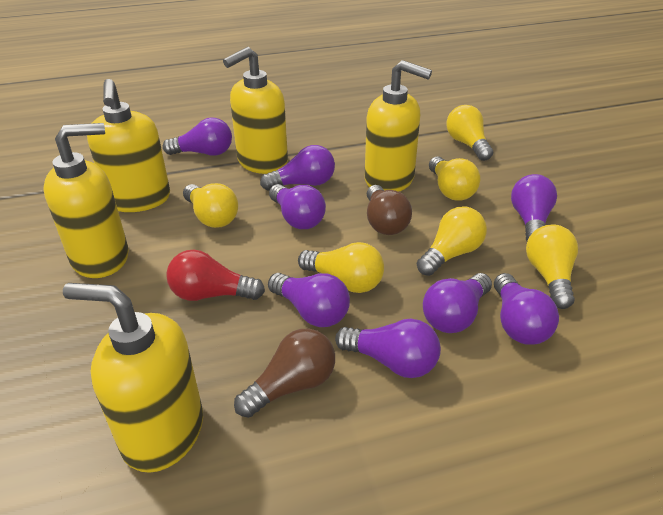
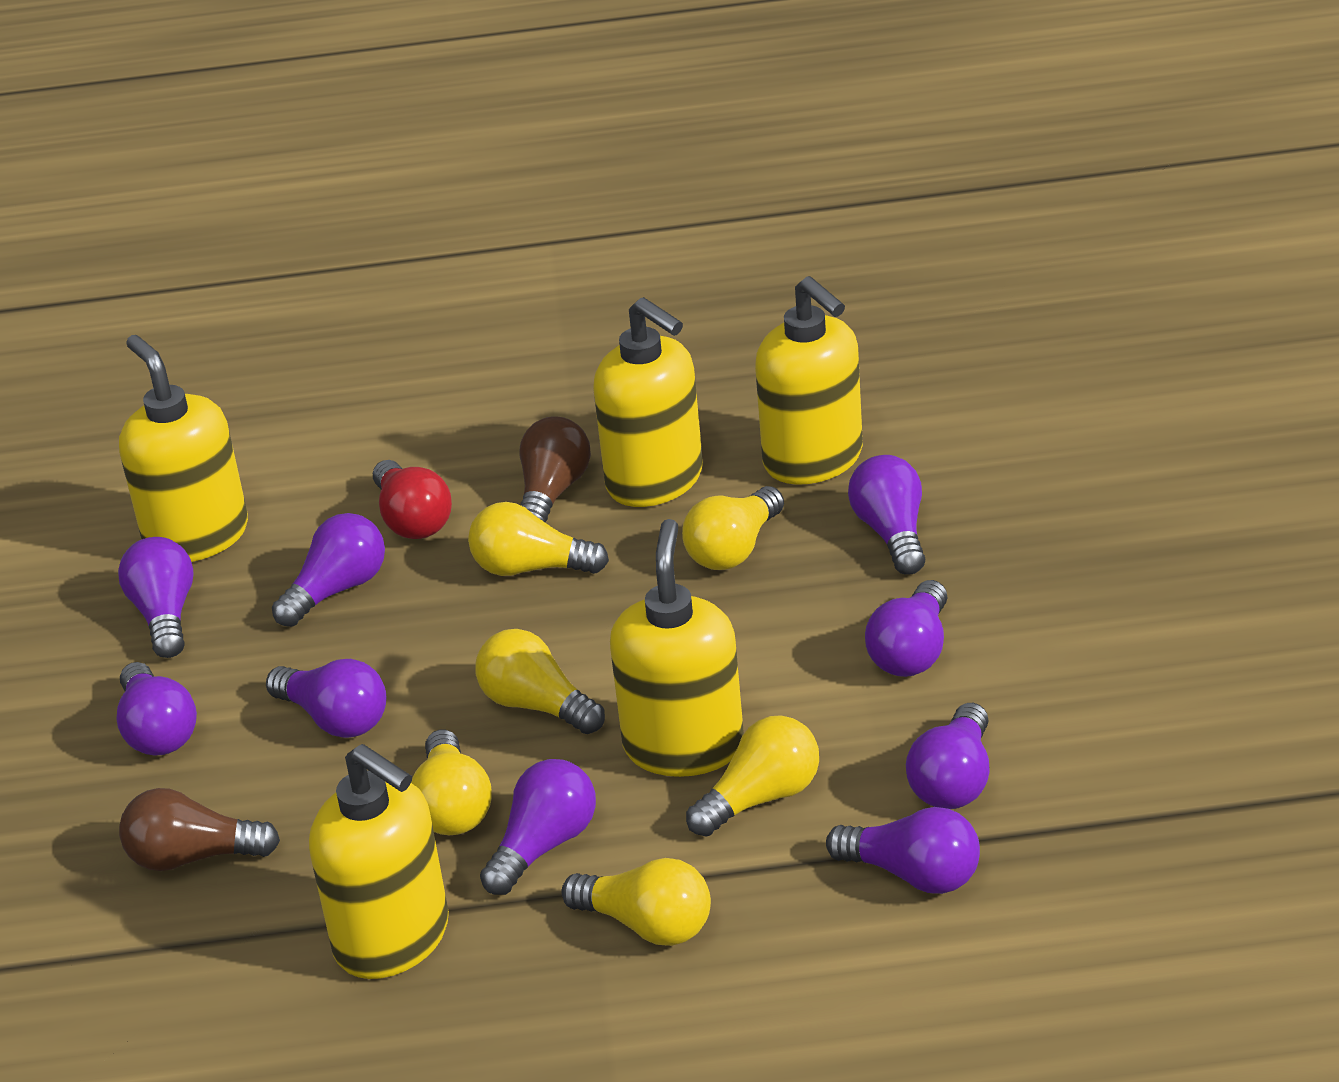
purple light bulb: 8 -> 9

